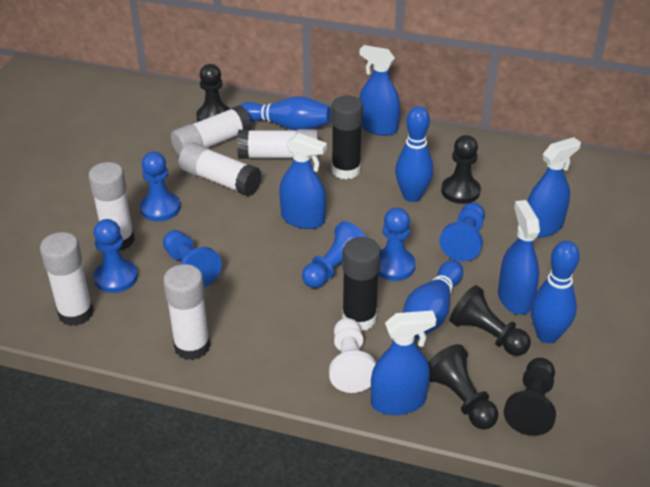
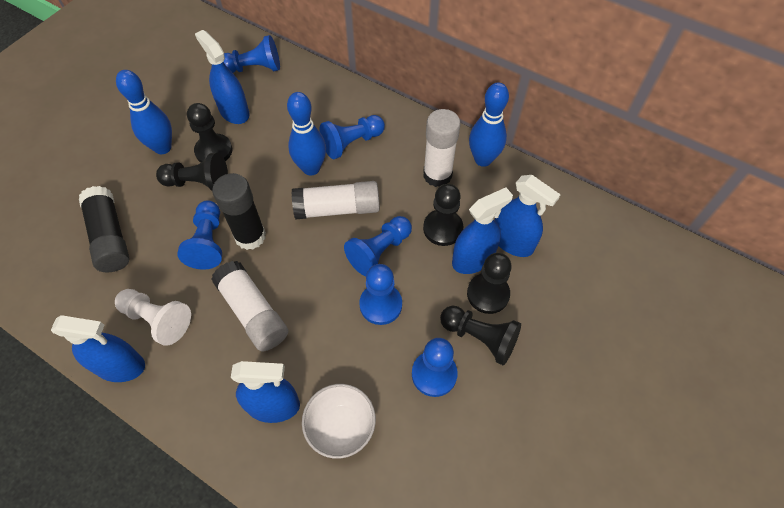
blue bowling pin: 4 -> 3
white bowl: 0 -> 1
white glue stick: 6 -> 3

